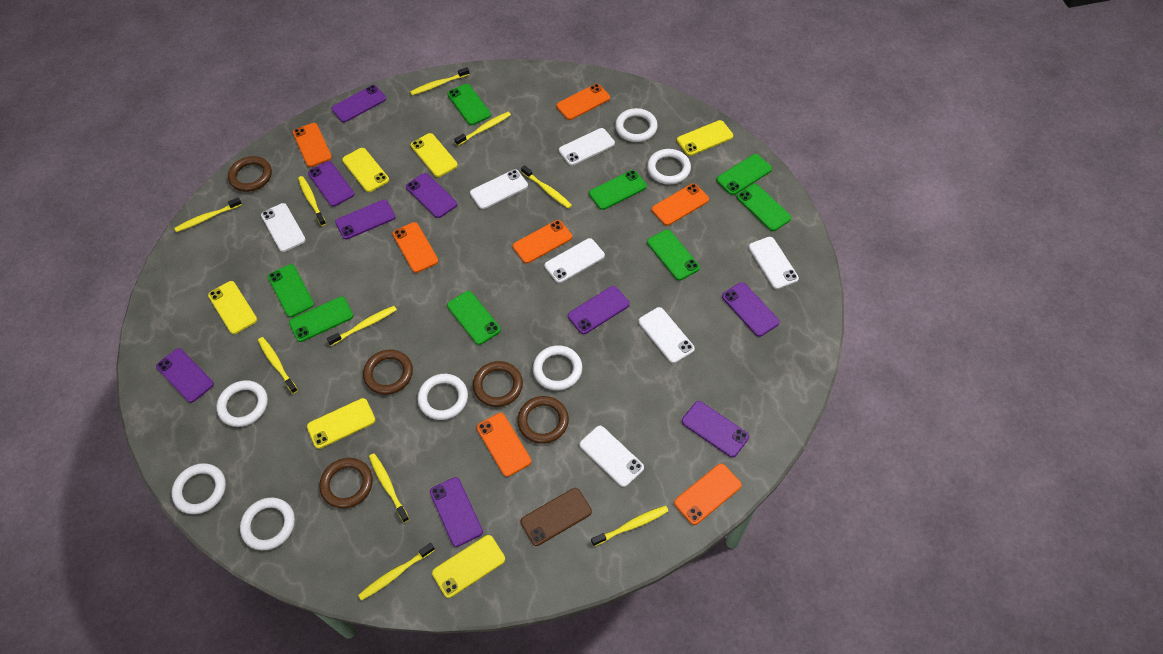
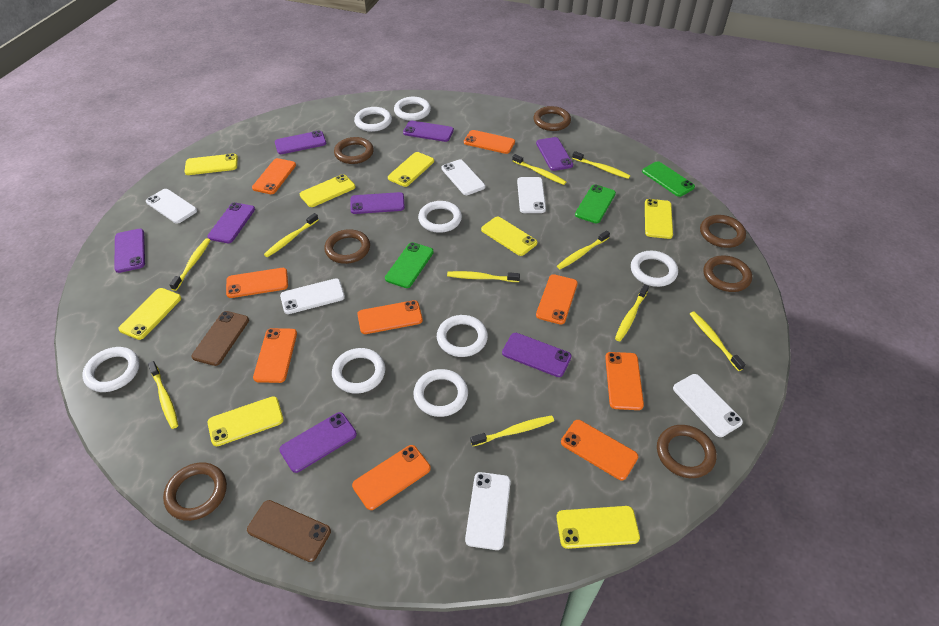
brown phone: 1 -> 2
brown ring: 5 -> 7
green phone: 8 -> 3
orange phone: 7 -> 9
purple phone: 9 -> 8
white phone: 7 -> 6
white ring: 7 -> 8
yellow phone: 6 -> 8

